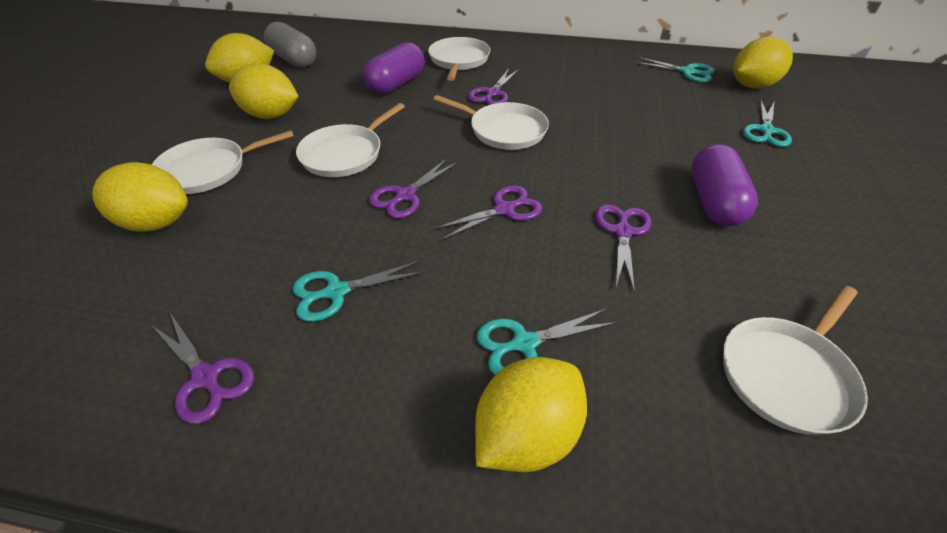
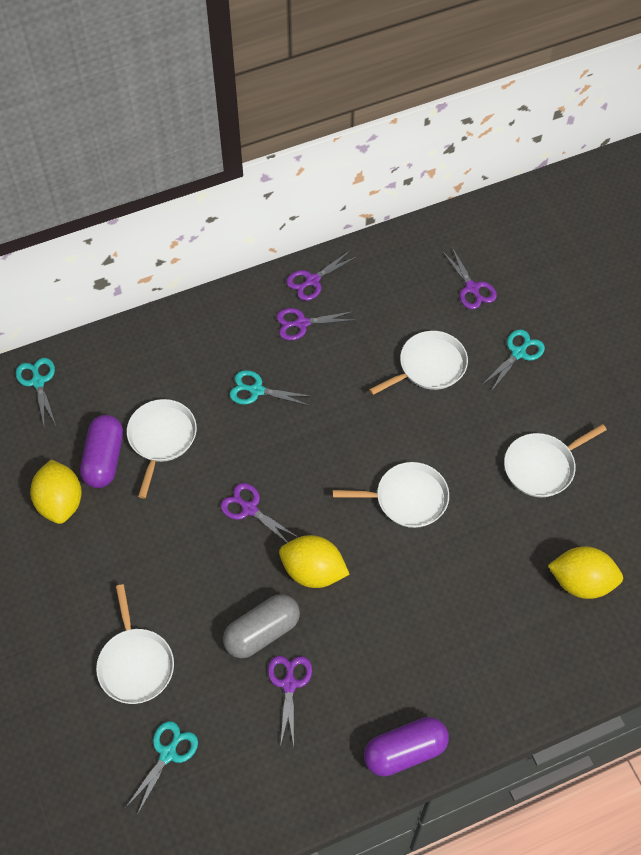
yellow lemon: 5 -> 3

